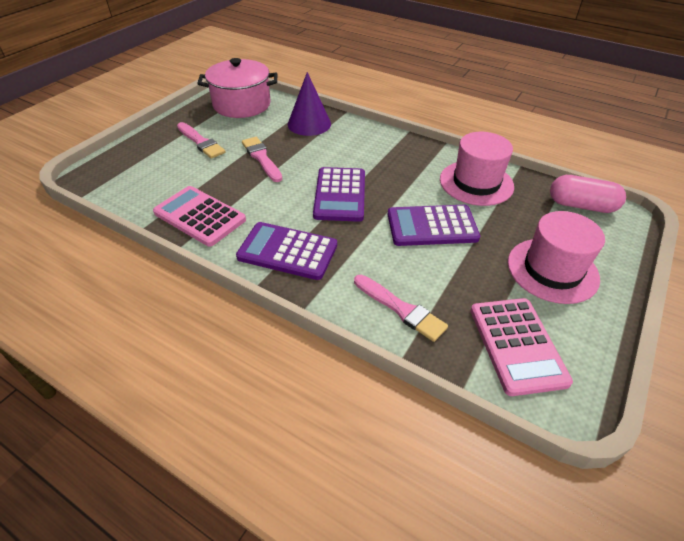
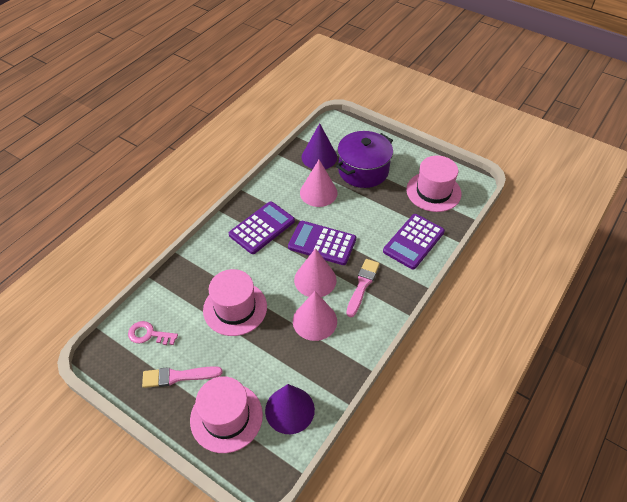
pink brush: 3 -> 2
pink calculator: 2 -> 0
pink capsule: 1 -> 0
pink cone: 0 -> 3
pink hat: 2 -> 3
pink key: 0 -> 1
pink pot: 1 -> 0
purple cone: 1 -> 2
purple pot: 0 -> 1

